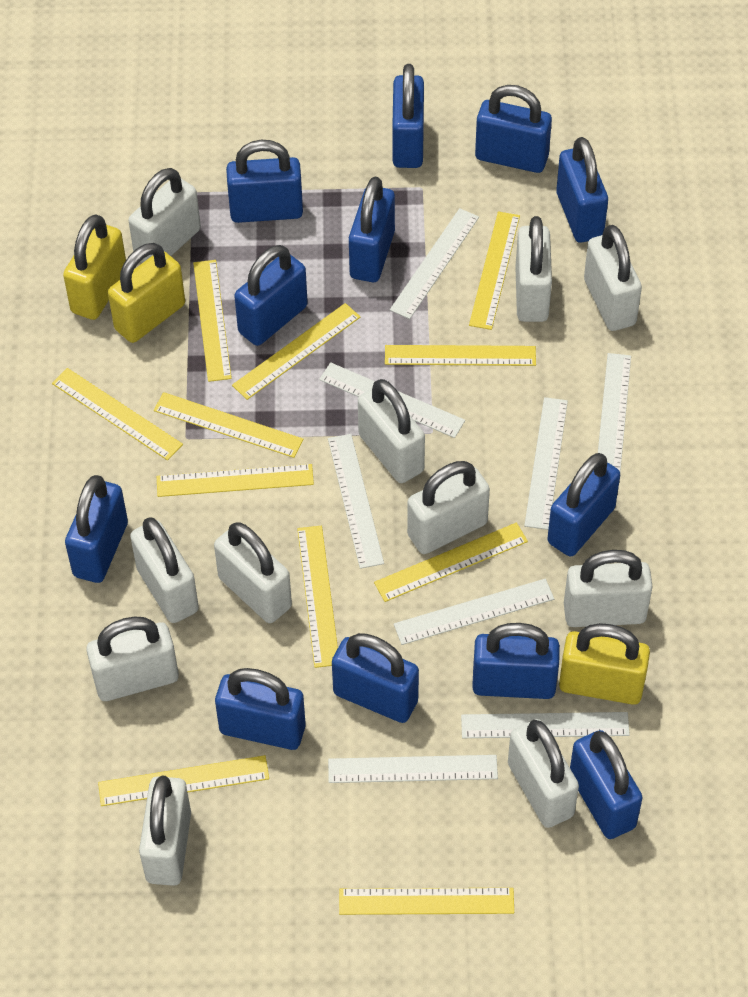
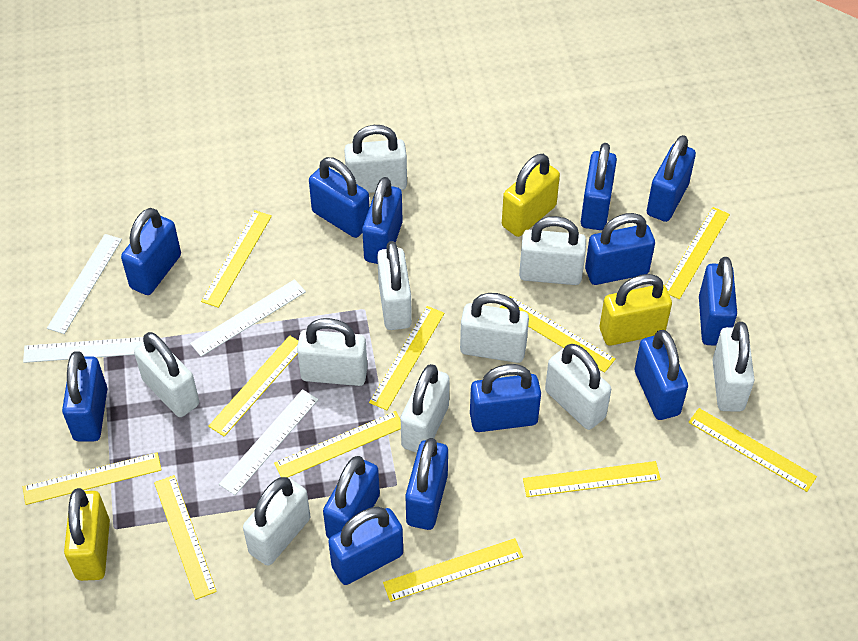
blue padlock: 12 -> 13
white padlock: 11 -> 10
white ruler: 8 -> 4

